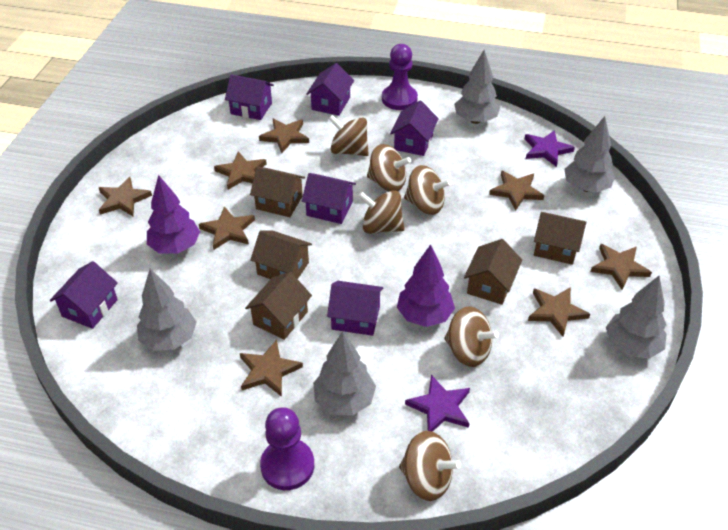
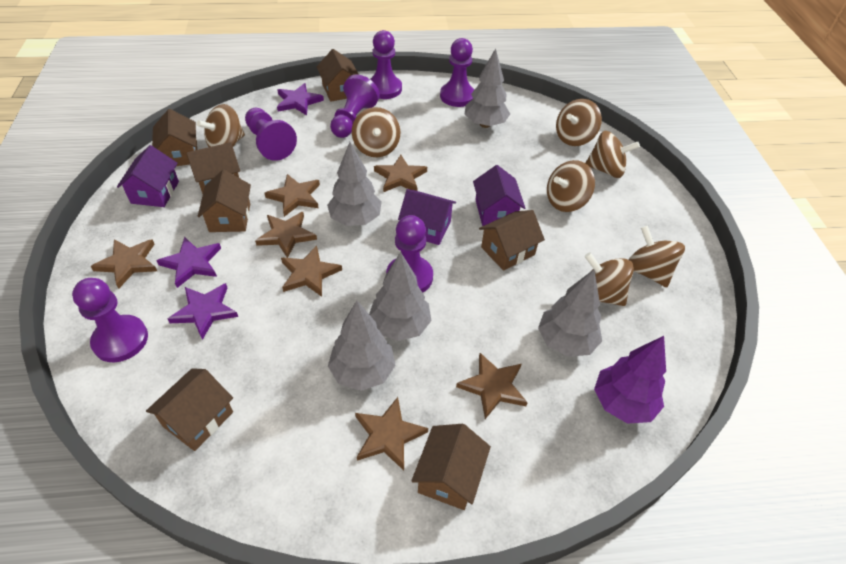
brown house: 5 -> 7
brown spinning top: 6 -> 7
brown star: 8 -> 7
purple house: 6 -> 3
purple pawn: 2 -> 6
purple star: 2 -> 3
purple tree: 2 -> 1

